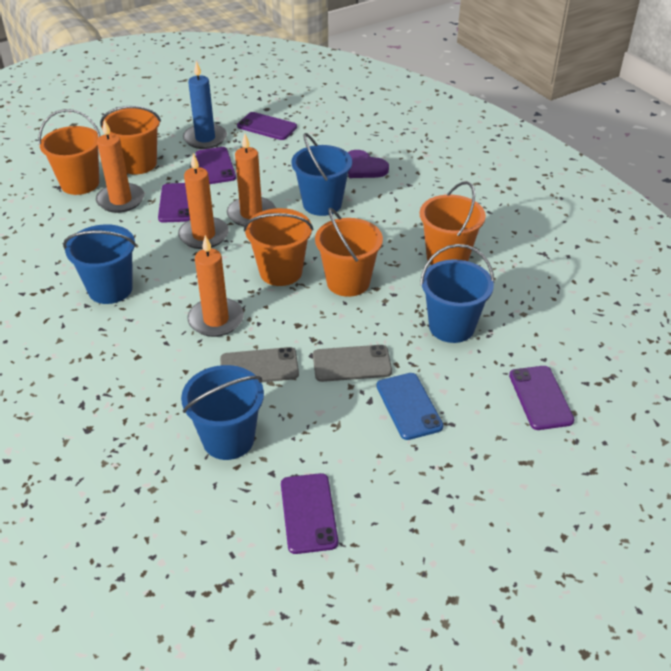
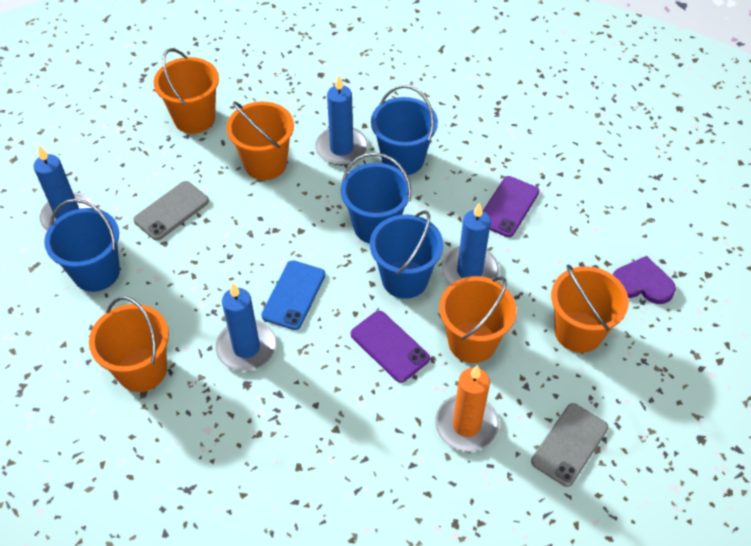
blue candle: 1 -> 4
orange candle: 4 -> 1
purple phone: 5 -> 2

